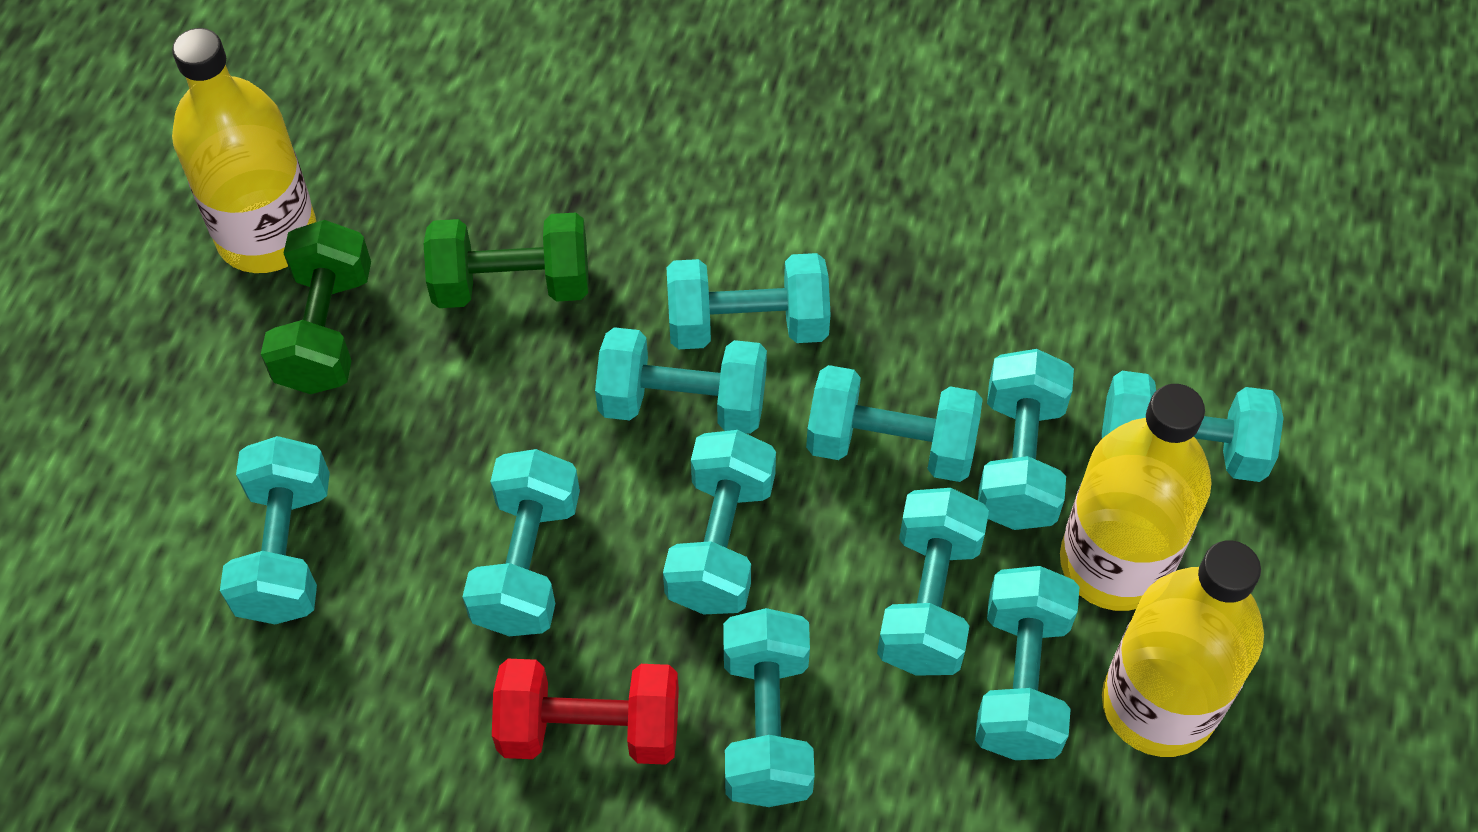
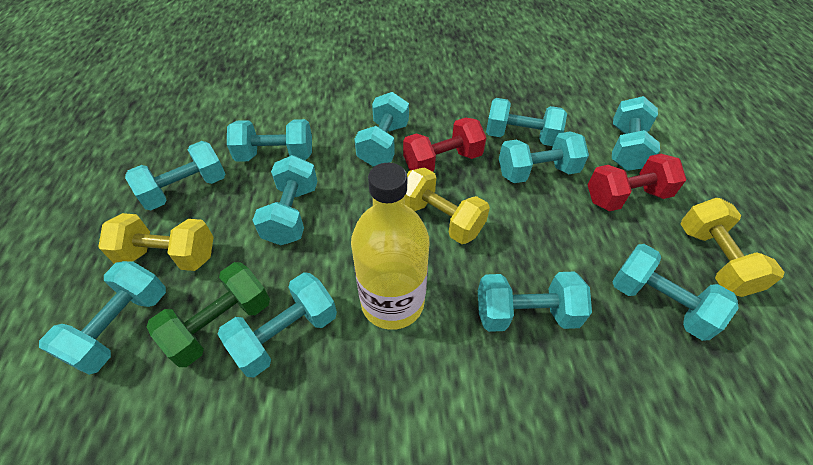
green dumbbell: 2 -> 1
red dumbbell: 1 -> 2
yellow bottle: 3 -> 1
yellow dumbbell: 0 -> 3

